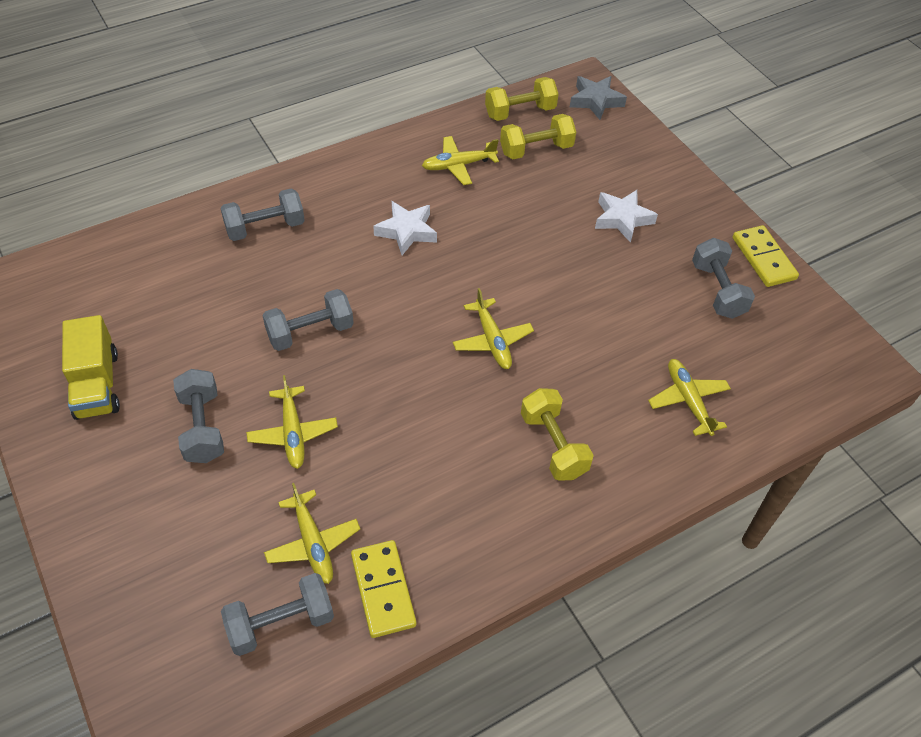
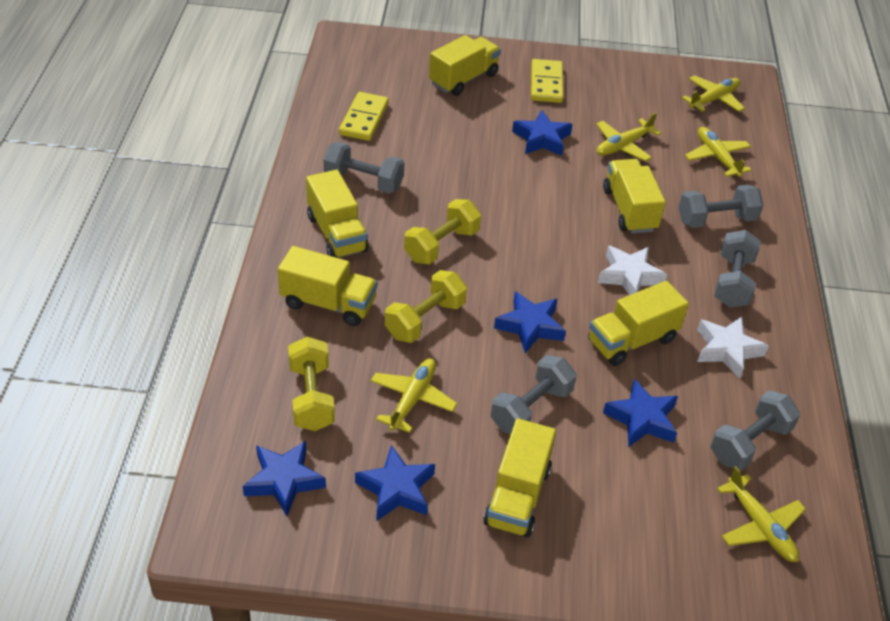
blue star: 0 -> 5
grey star: 1 -> 0
yellow truck: 1 -> 6

